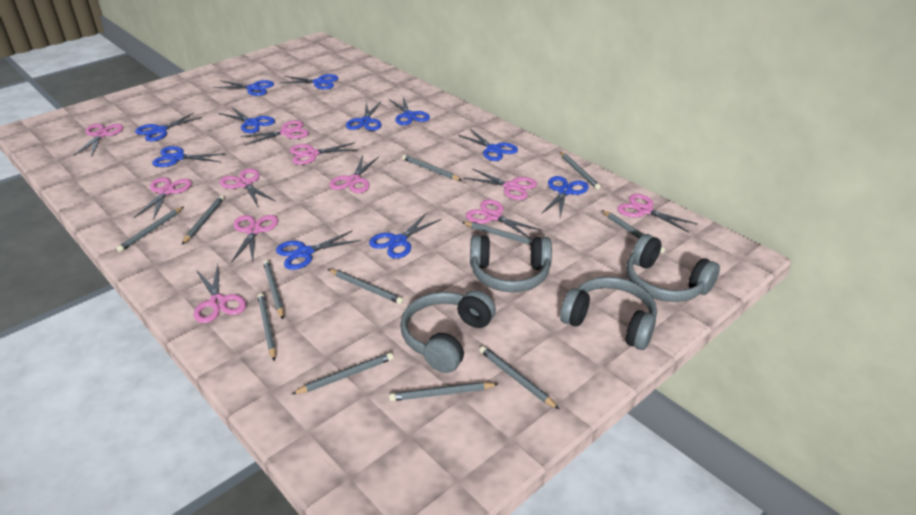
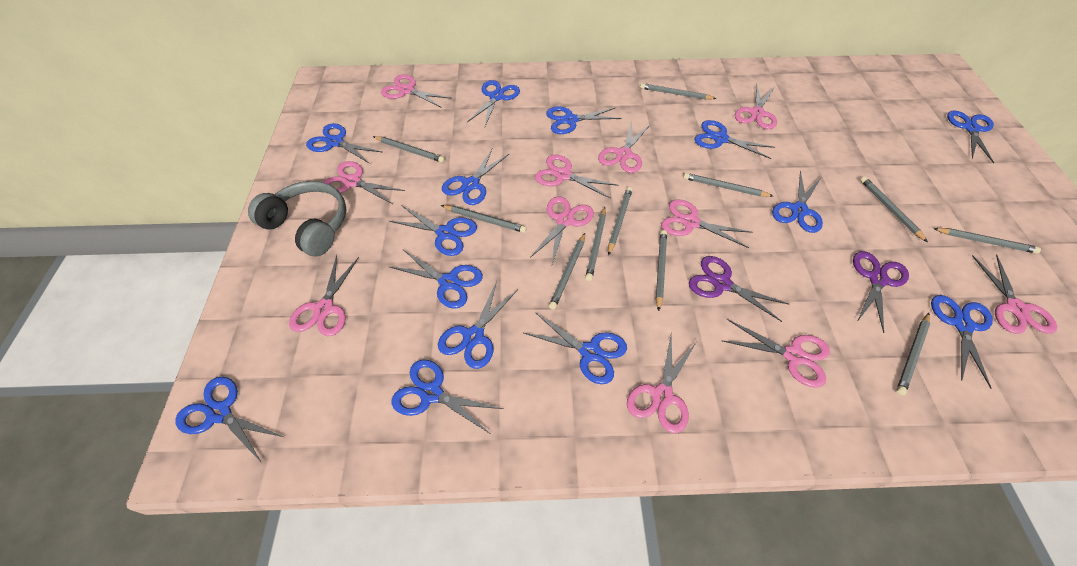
blue scissors: 11 -> 14
grey headphones: 4 -> 1
grey pencil: 12 -> 11
purple scissors: 0 -> 2

